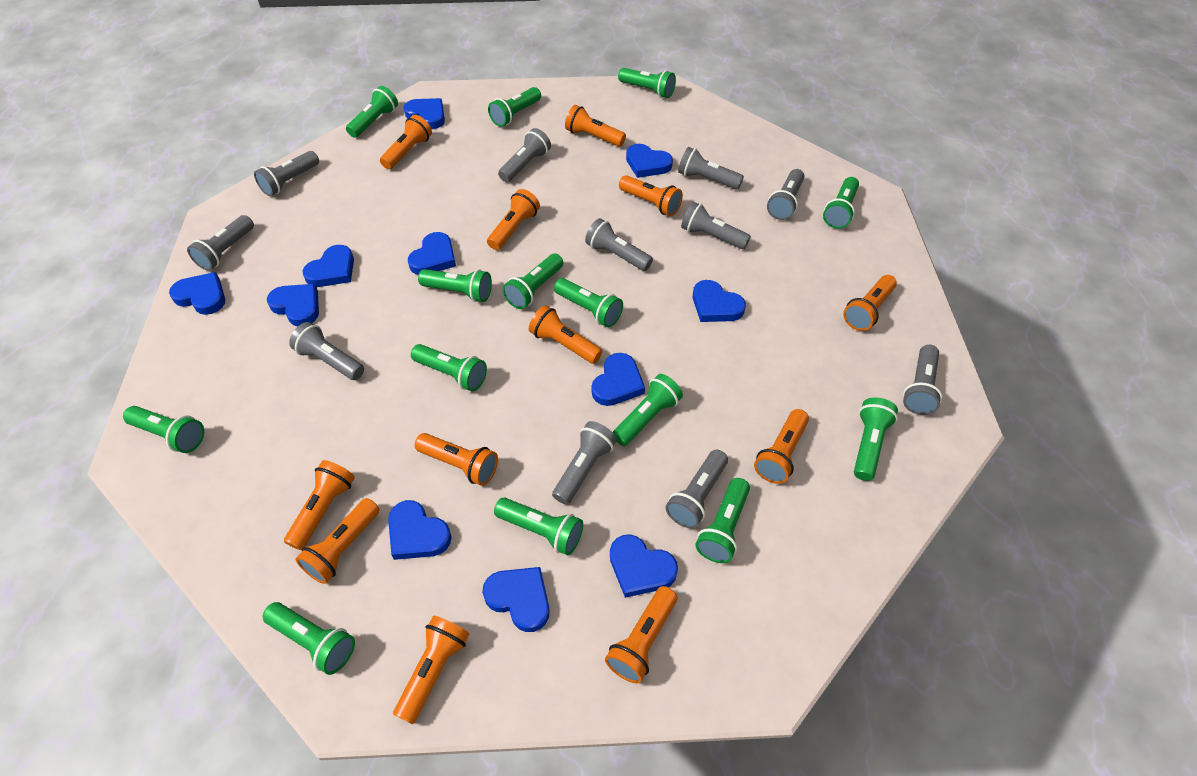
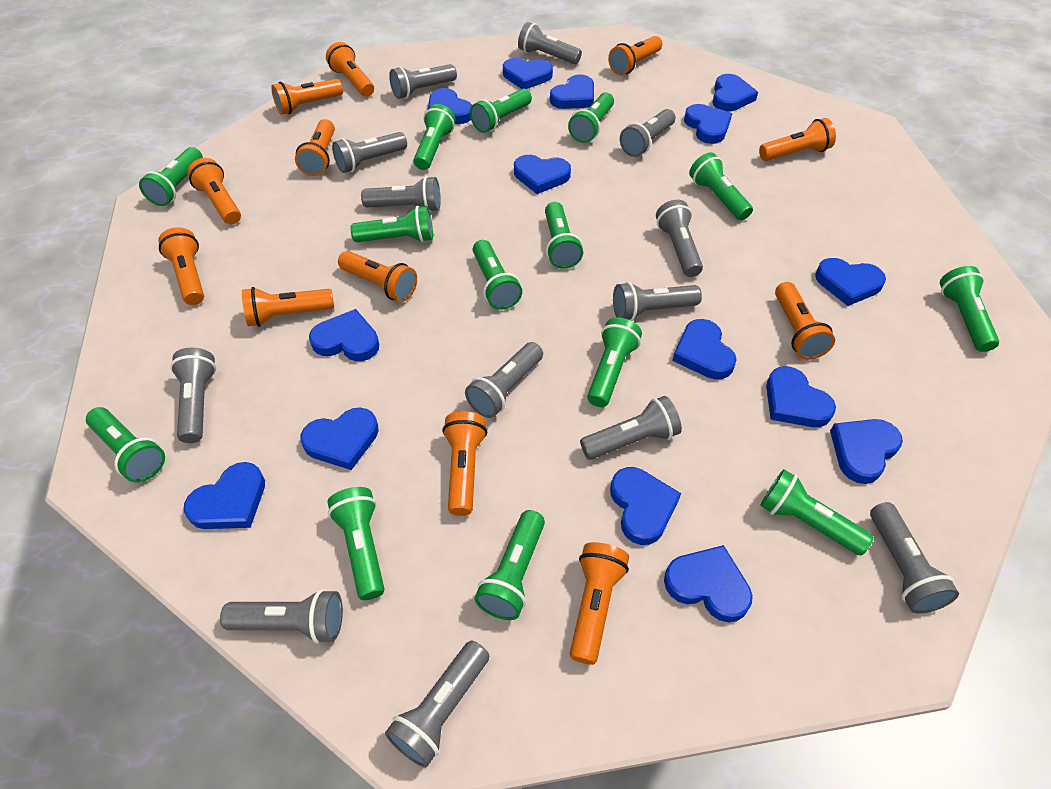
blue heart: 11 -> 15
grey flashlight: 11 -> 13

